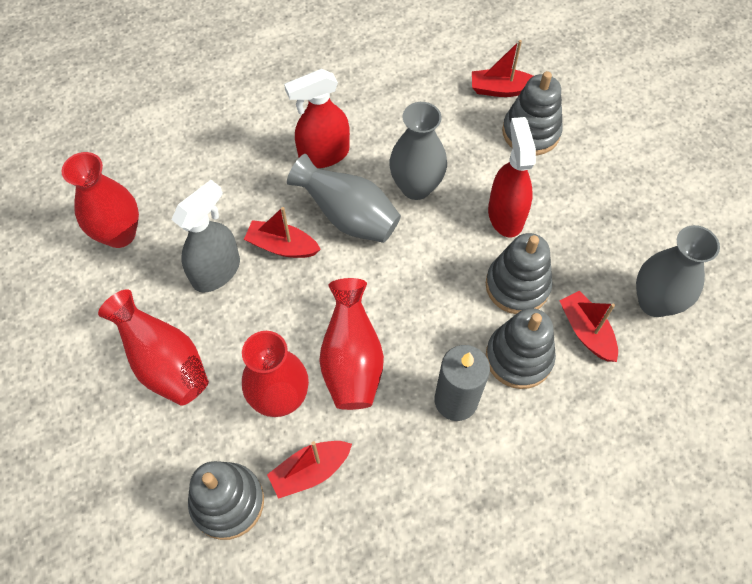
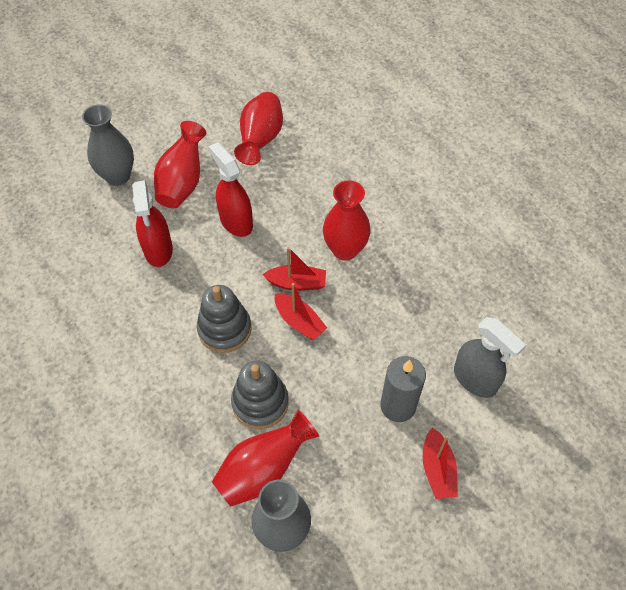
grey stacking toy: 4 -> 2
grey vase: 3 -> 2
red boat: 4 -> 3

